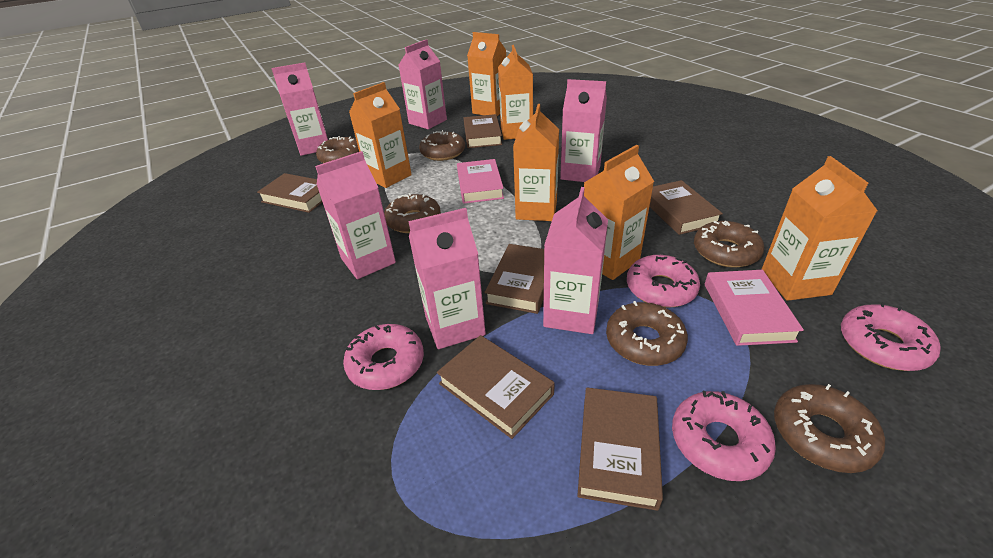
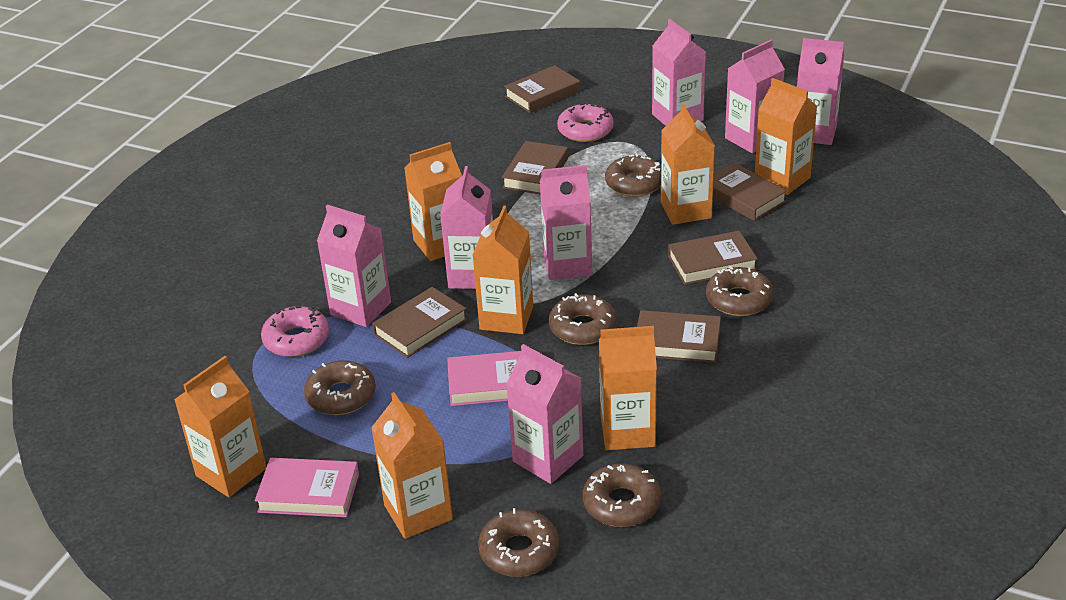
orange carton: 6 -> 7
pink carton: 6 -> 7
pink donut: 4 -> 2

